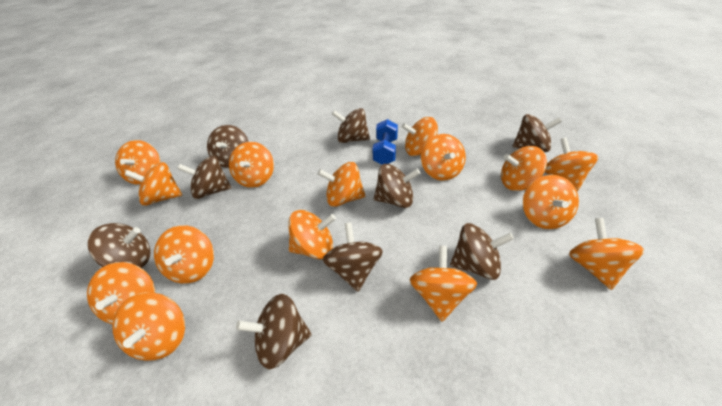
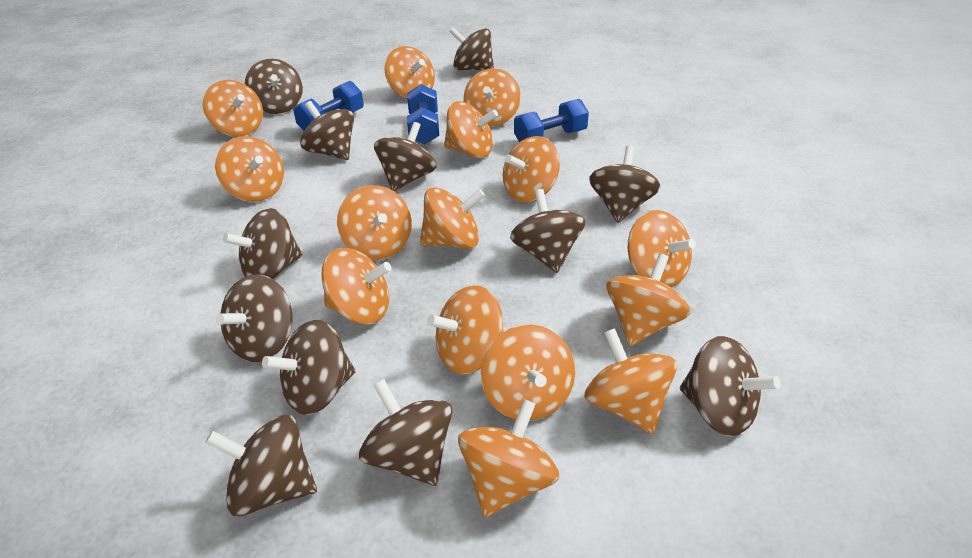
blue dumbbell: 1 -> 3
brown spinning top: 9 -> 12

